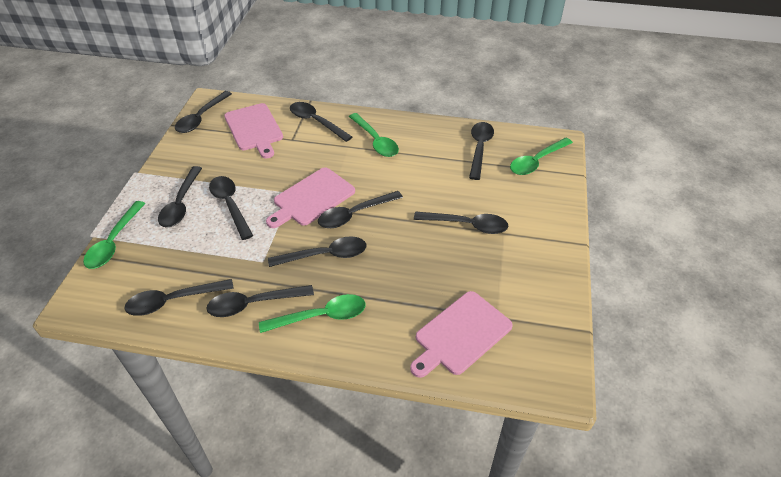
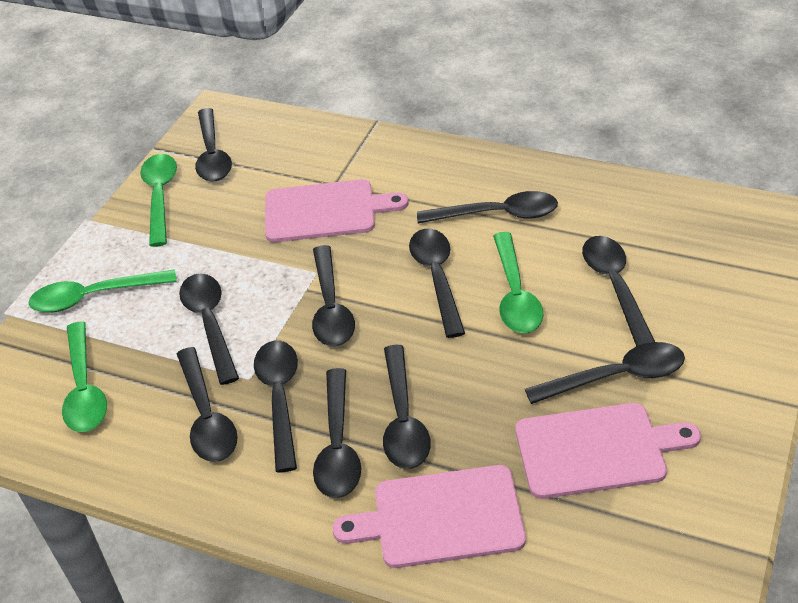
black spoon: 10 -> 11

